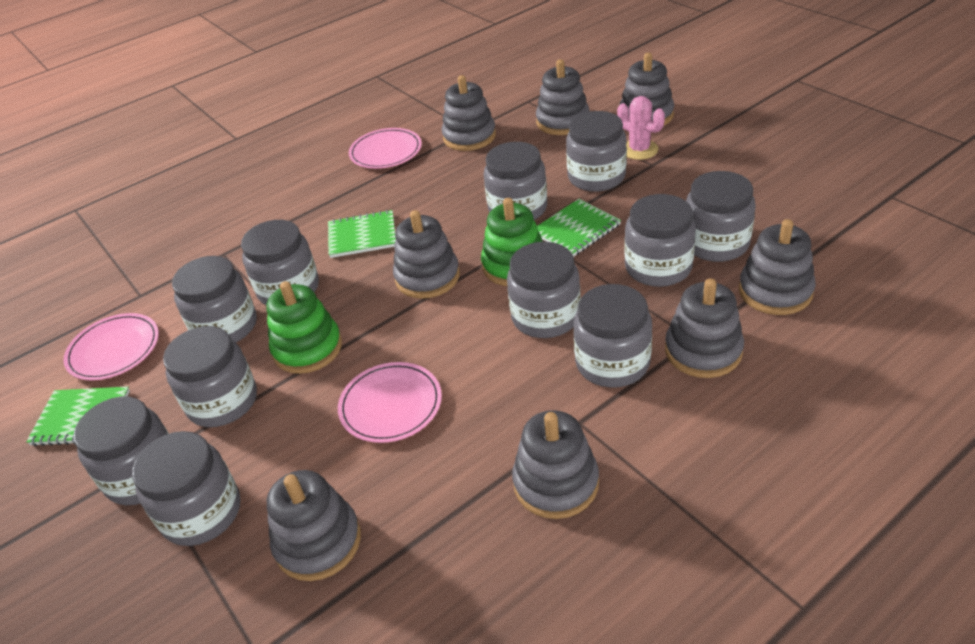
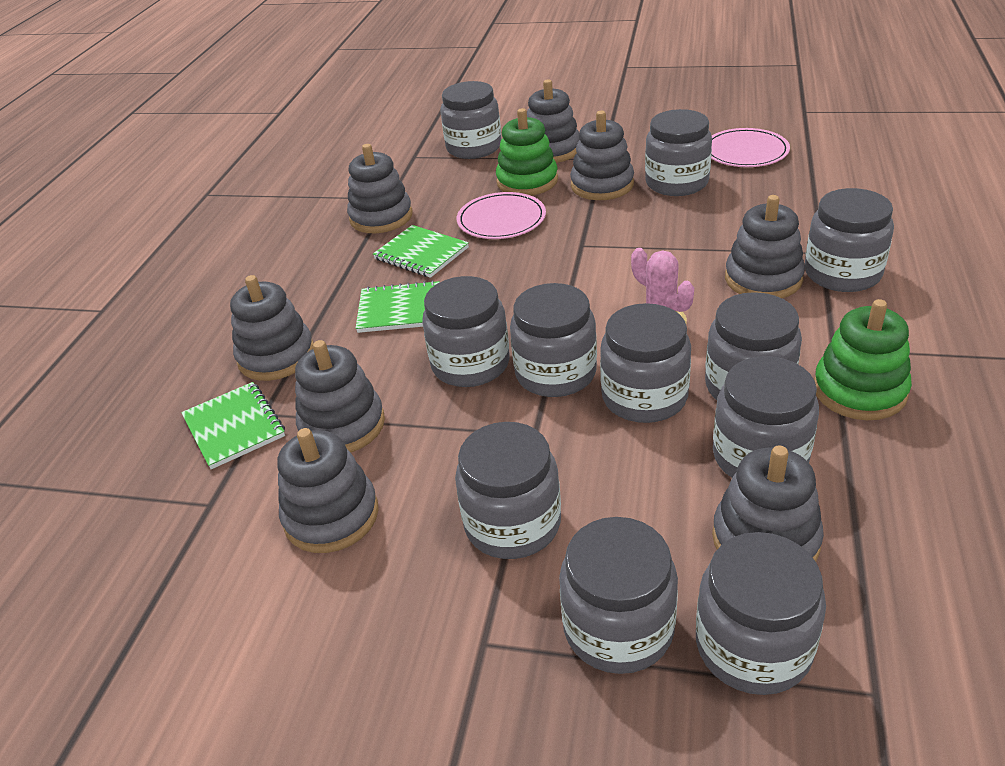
pink plate: 3 -> 2

